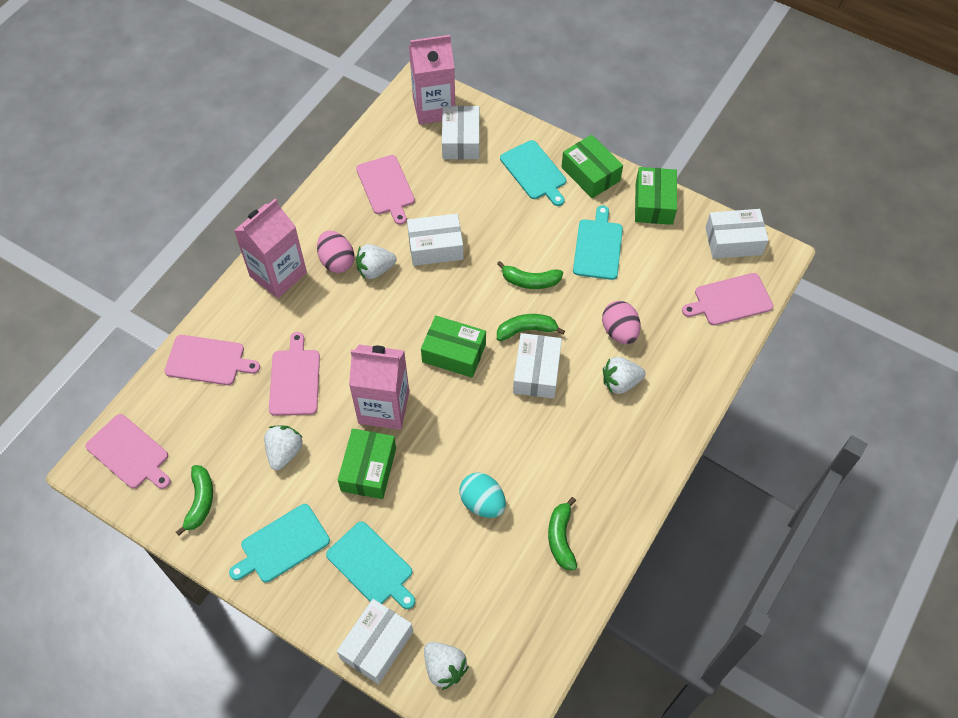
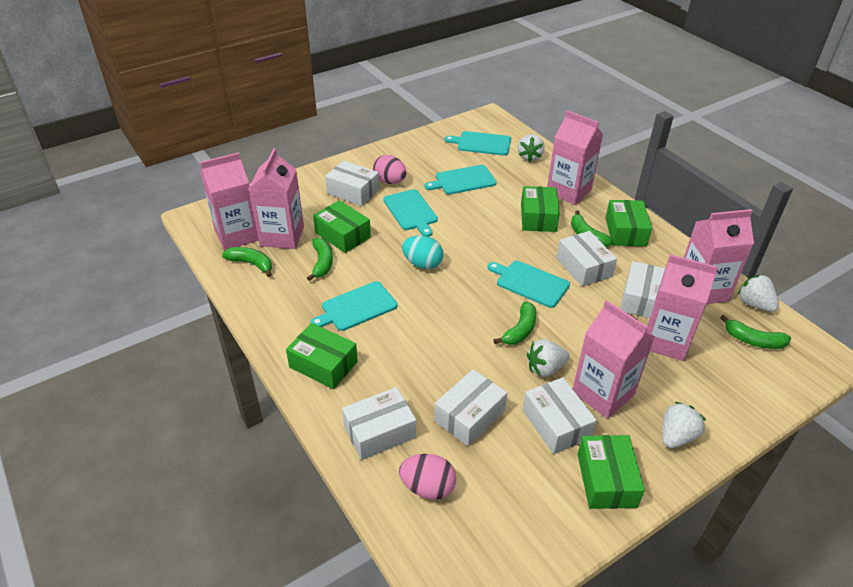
green banana: 4 -> 5
green box: 4 -> 5
pink carton: 3 -> 6
pink cutting board: 5 -> 0
turquoise cutting board: 4 -> 5
white box: 5 -> 6

